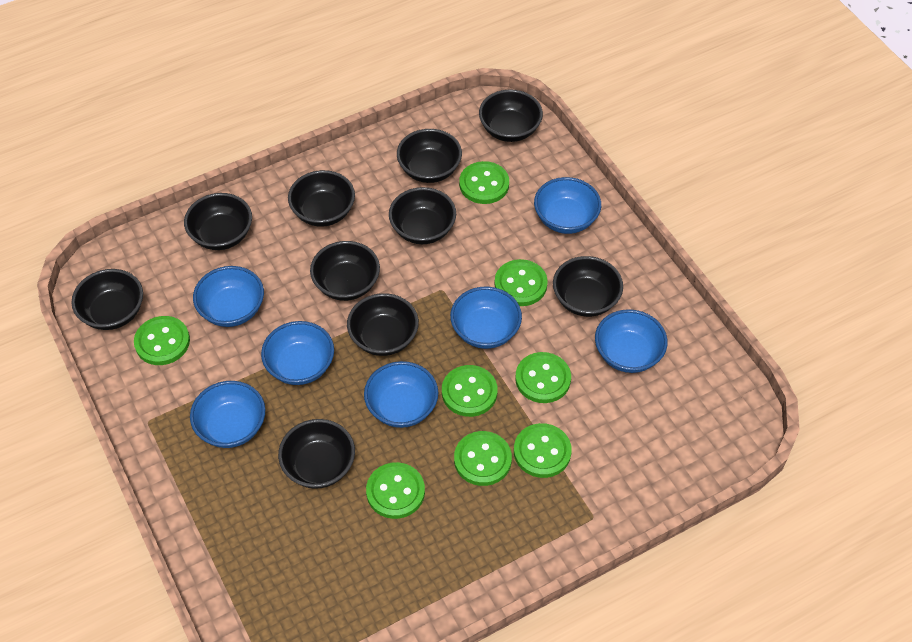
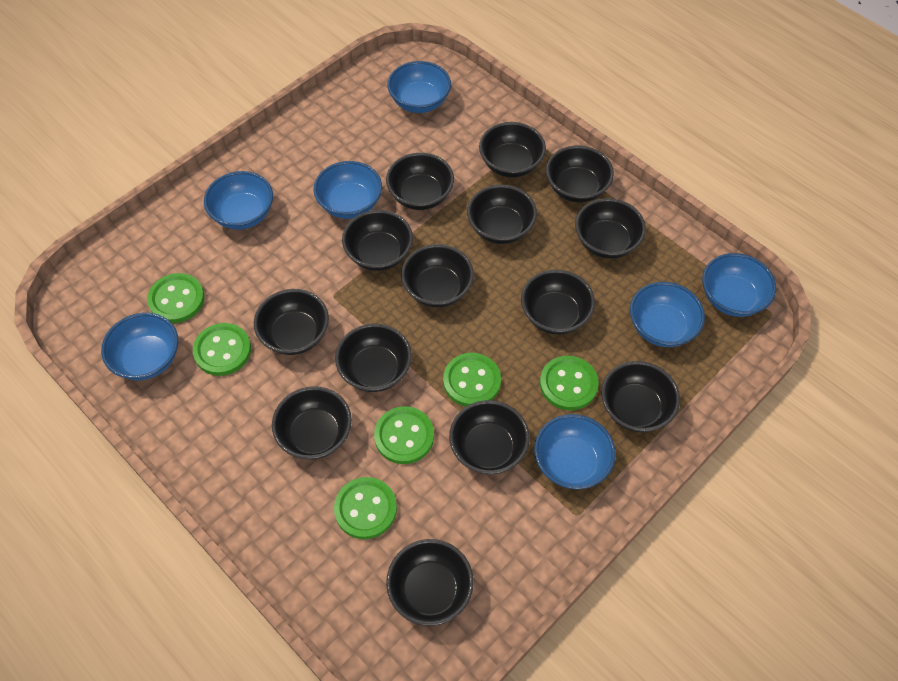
black bowl: 10 -> 14
green button: 8 -> 6

